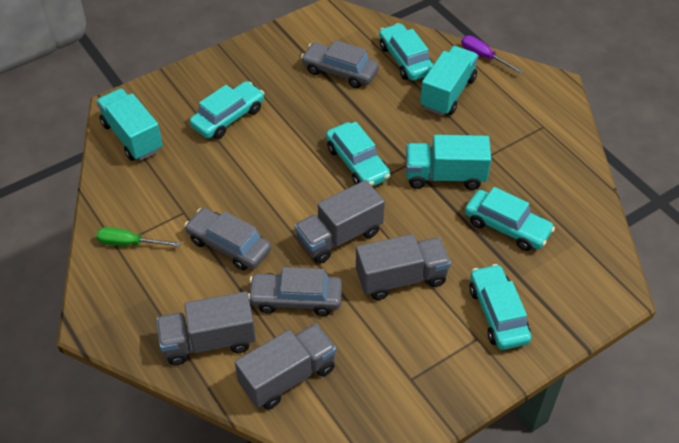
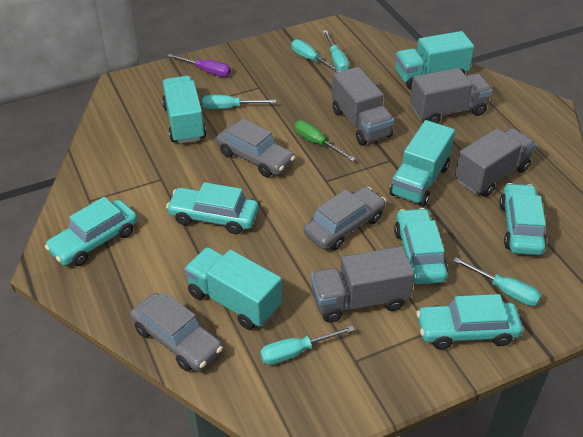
turquoise screwdriver: 0 -> 5
turquoise truck: 3 -> 4

